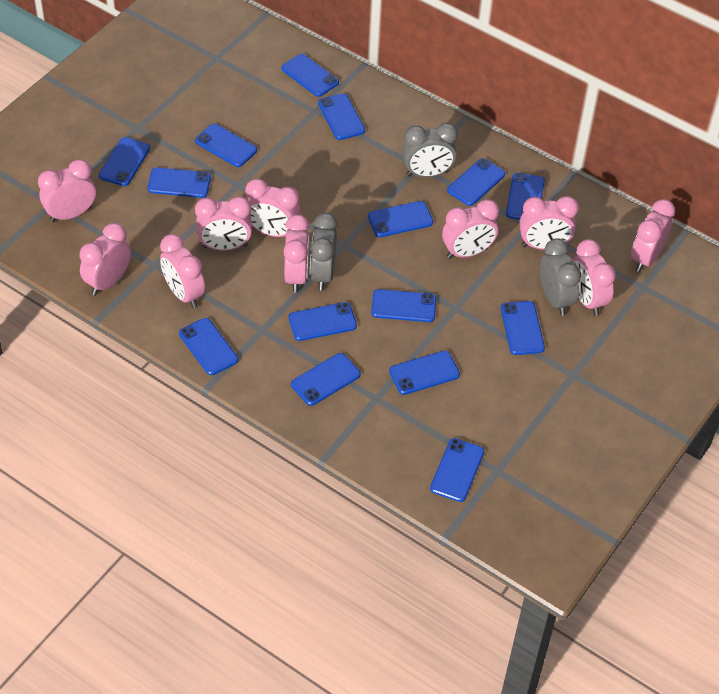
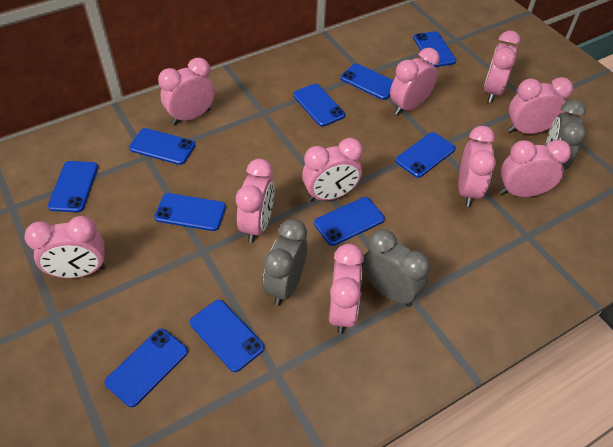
blue phone: 15 -> 10

